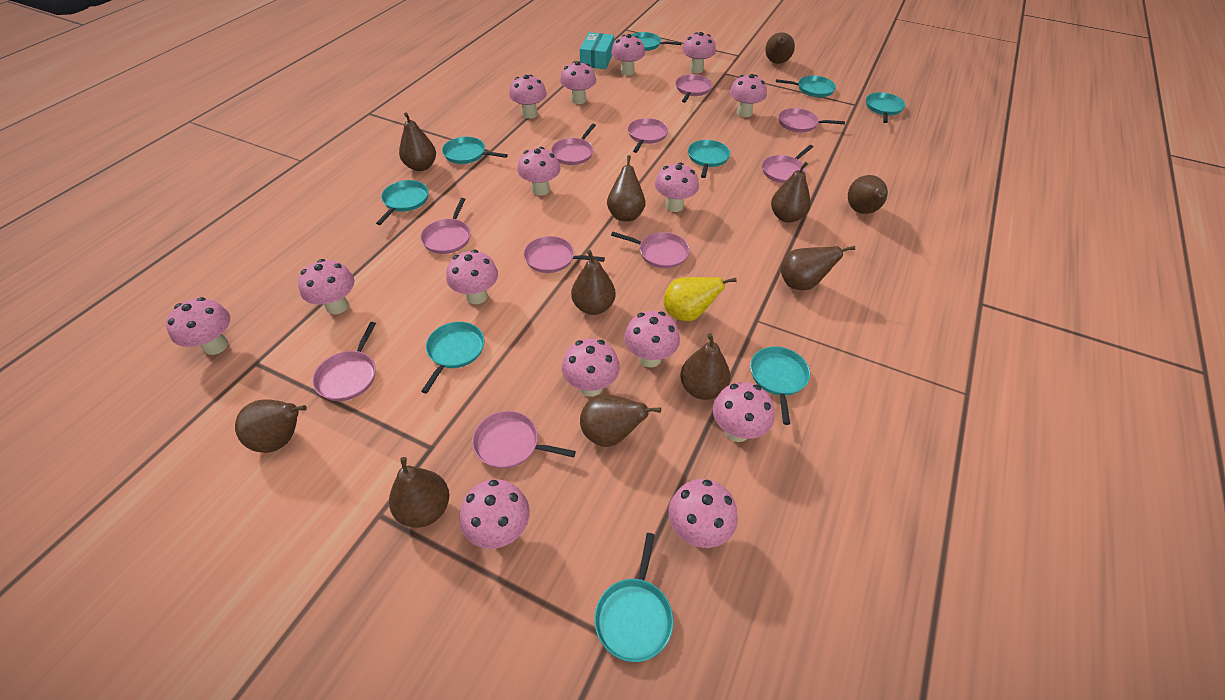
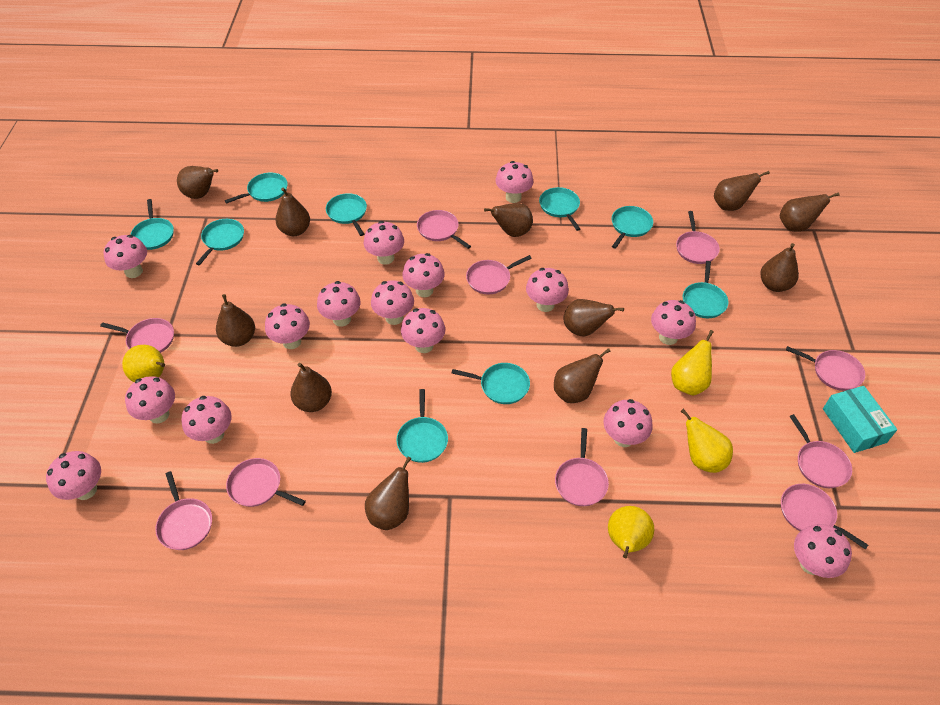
yellow pear: 1 -> 4

